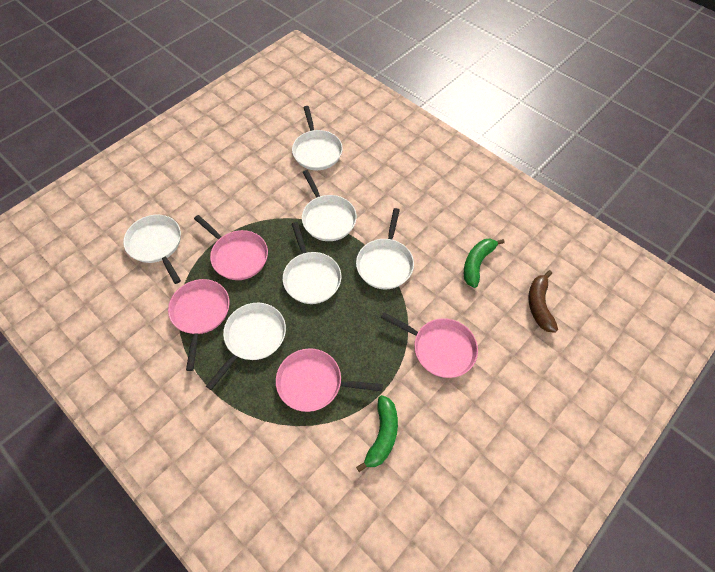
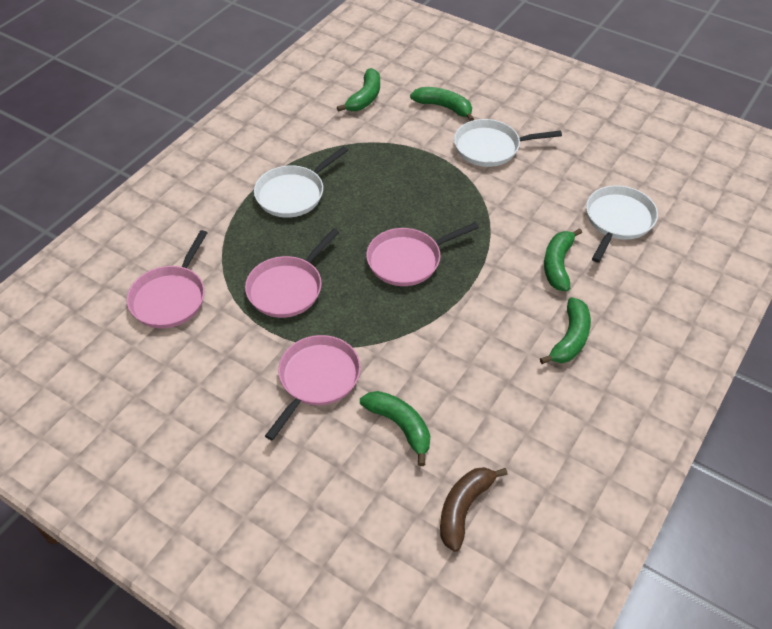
green banana: 2 -> 5
white pan: 6 -> 3

